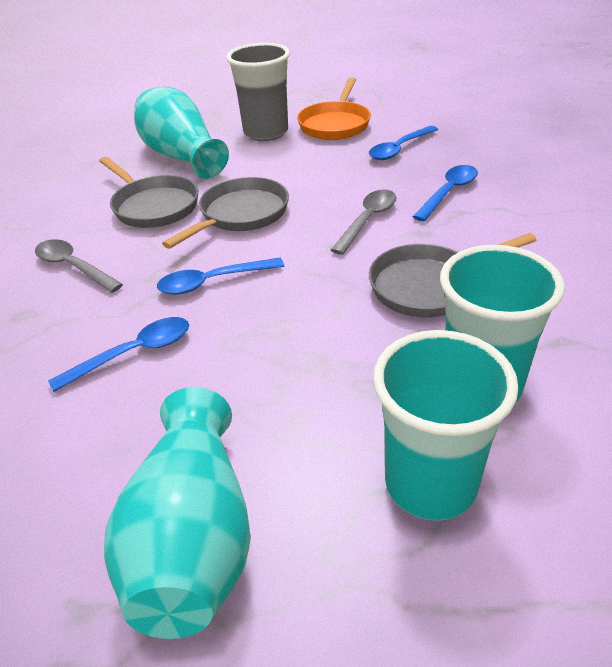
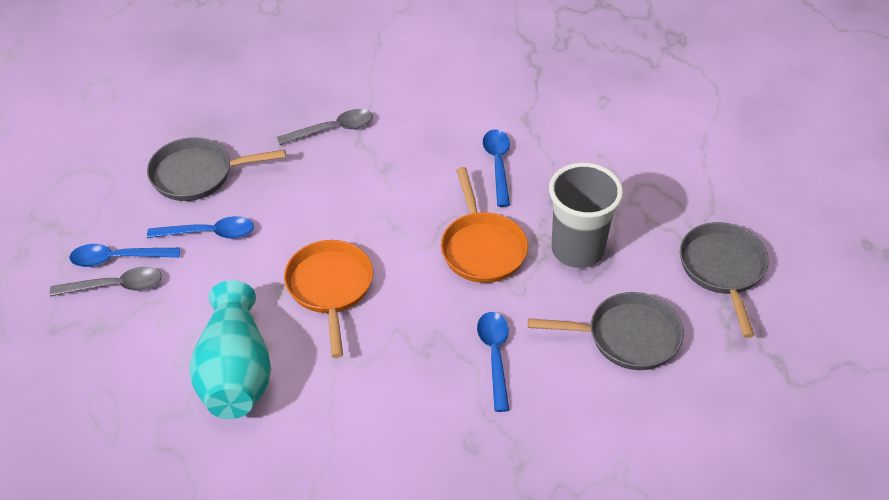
orange pan: 1 -> 2
turquoise cup: 2 -> 0
turquoise vase: 2 -> 1

